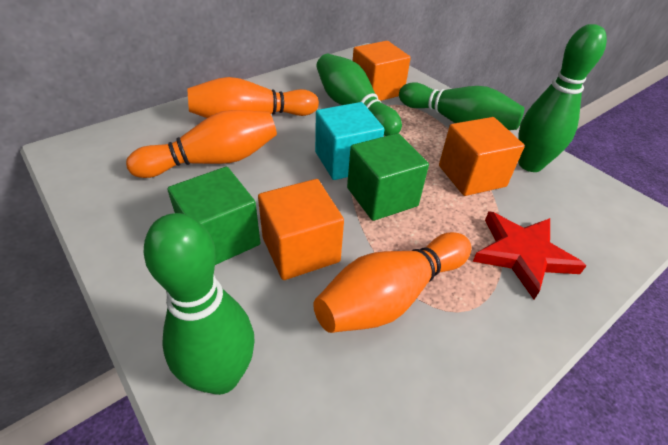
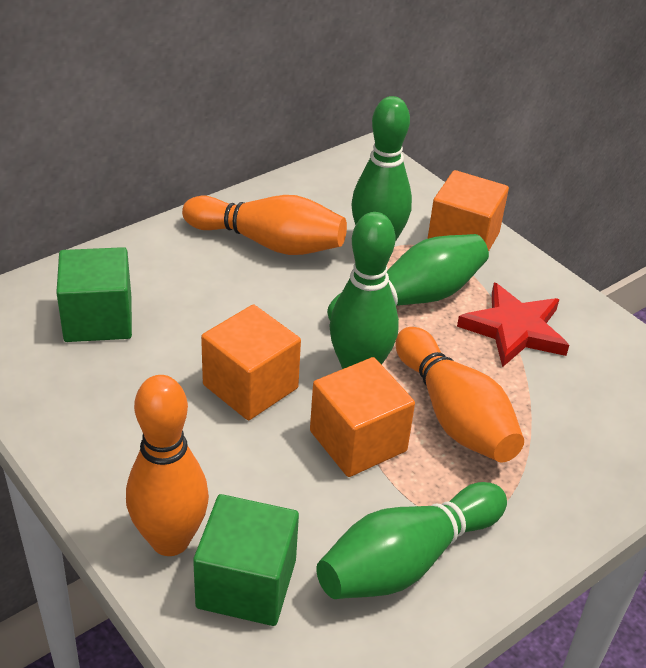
turquoise cube: 1 -> 0

